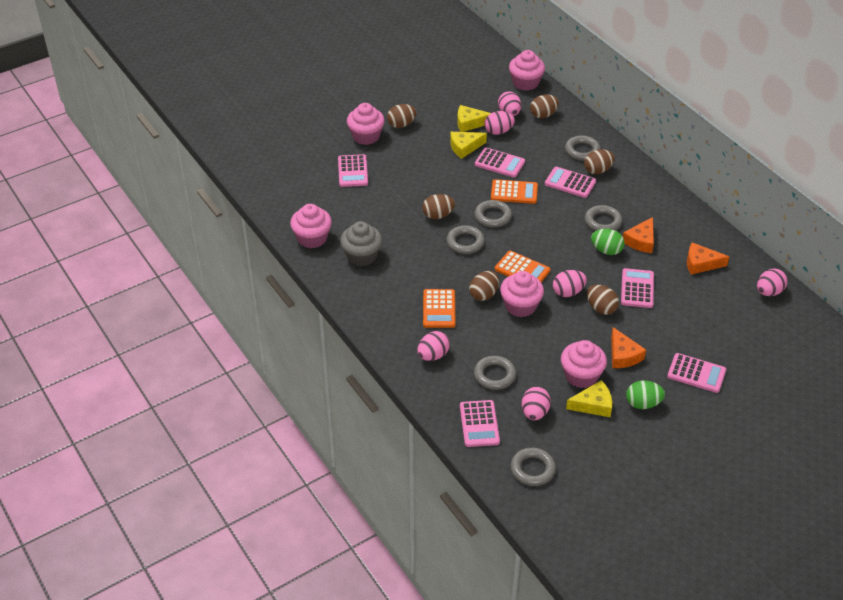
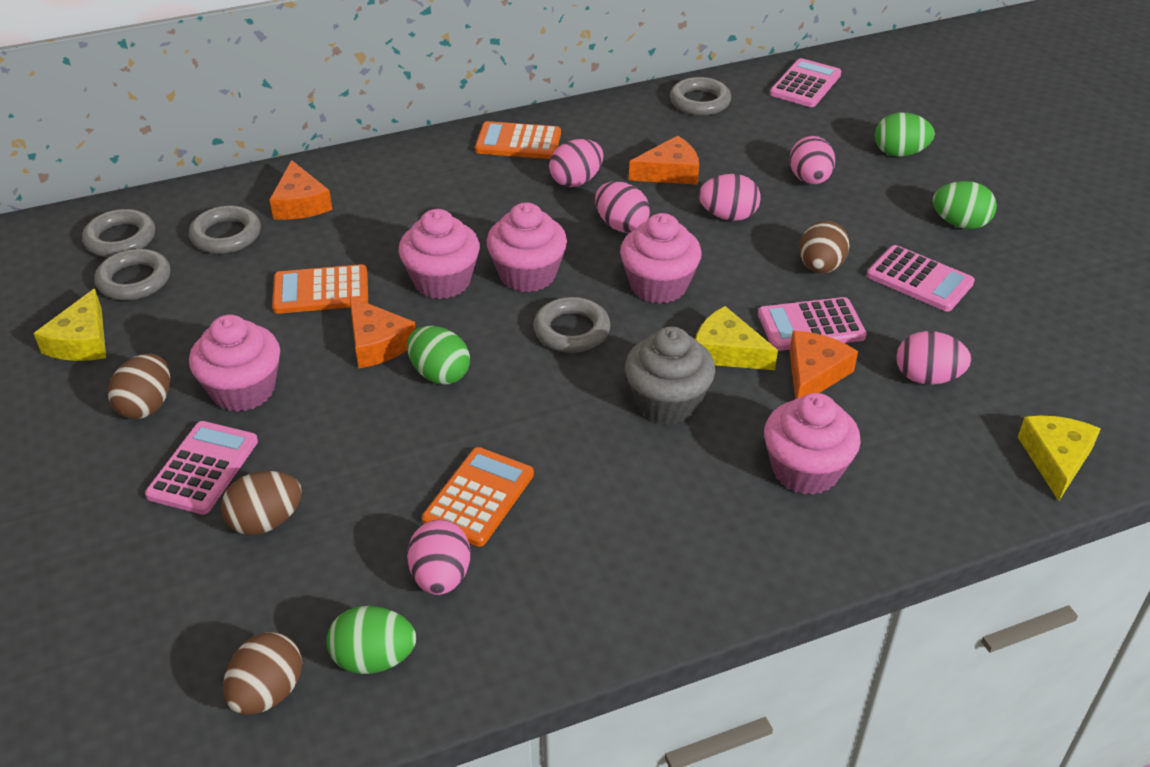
brown egg: 6 -> 4
green egg: 2 -> 4
grey ring: 6 -> 5
orange cheese: 3 -> 4
pink calculator: 6 -> 4

